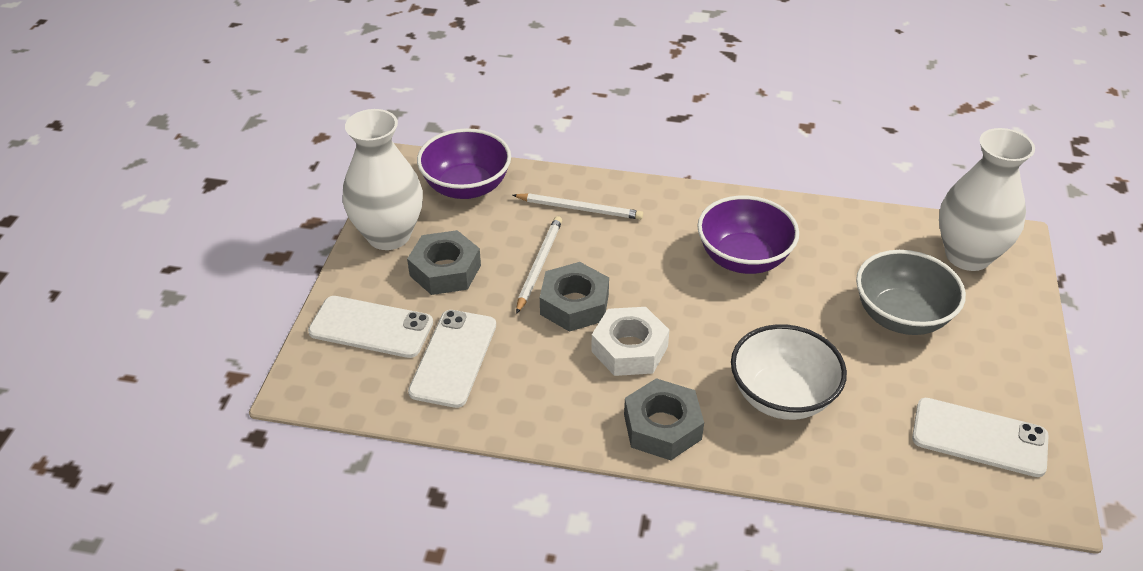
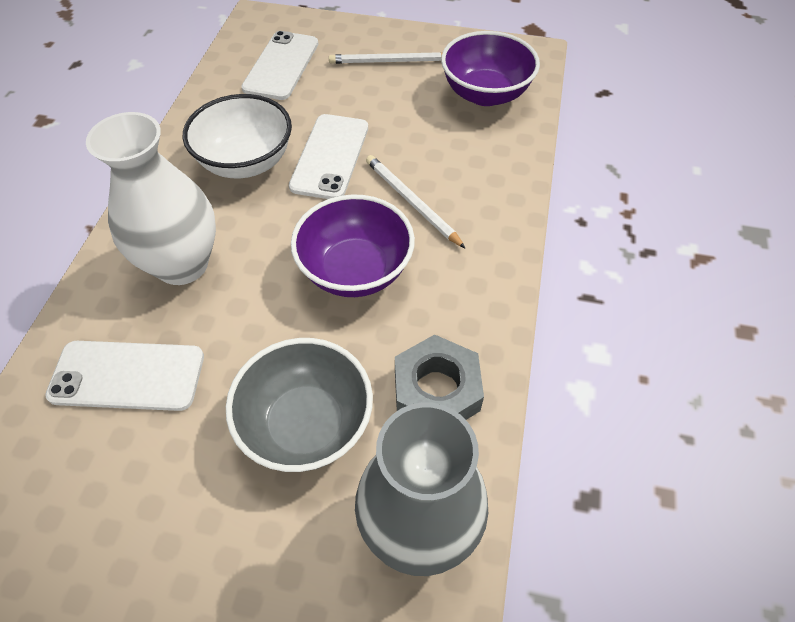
grey nut: 3 -> 1
grey vase: 0 -> 1
white nut: 1 -> 0
white vase: 2 -> 1

